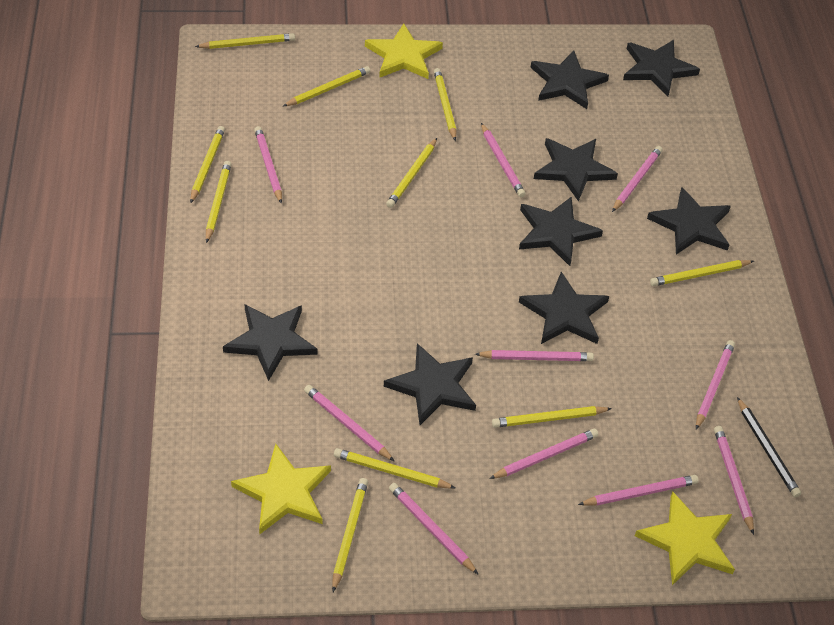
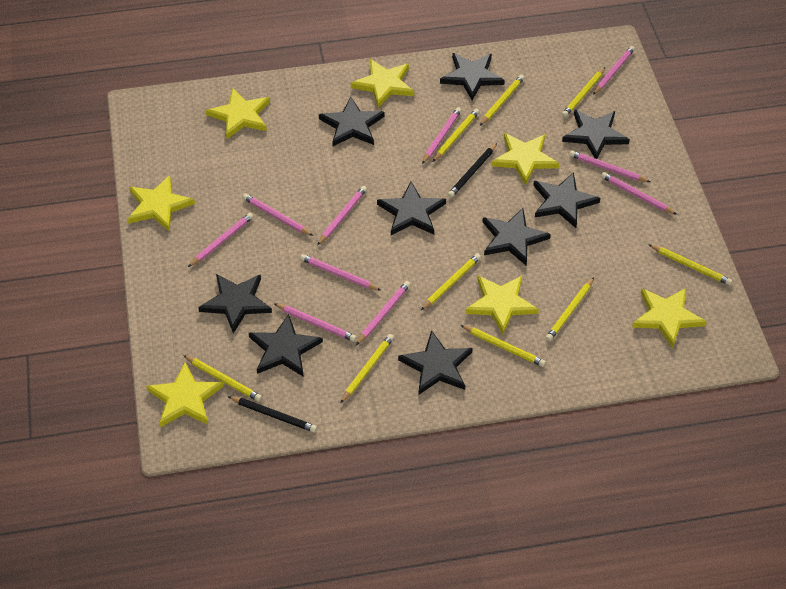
black pencil: 1 -> 2
black star: 8 -> 9
yellow pencil: 10 -> 9
yellow star: 3 -> 7

